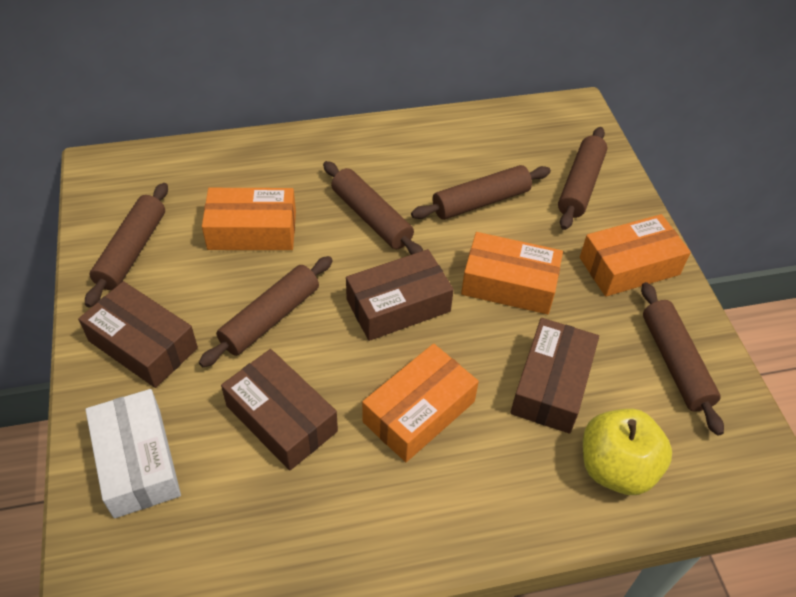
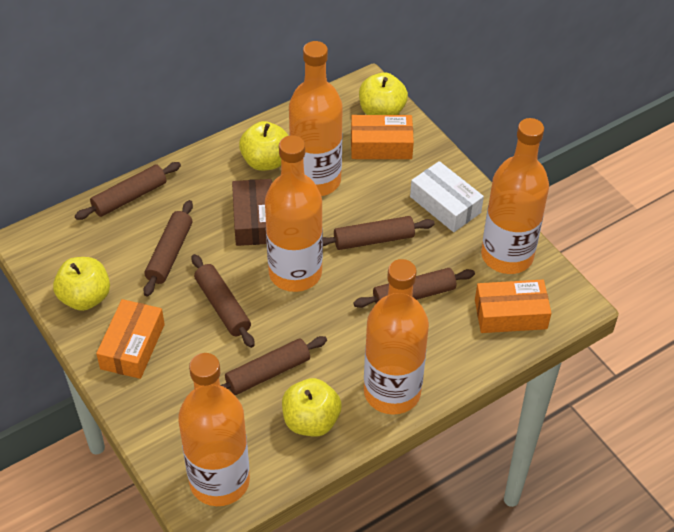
brown box: 4 -> 1
orange bottle: 0 -> 5
orange box: 4 -> 3
yellow apple: 1 -> 4

